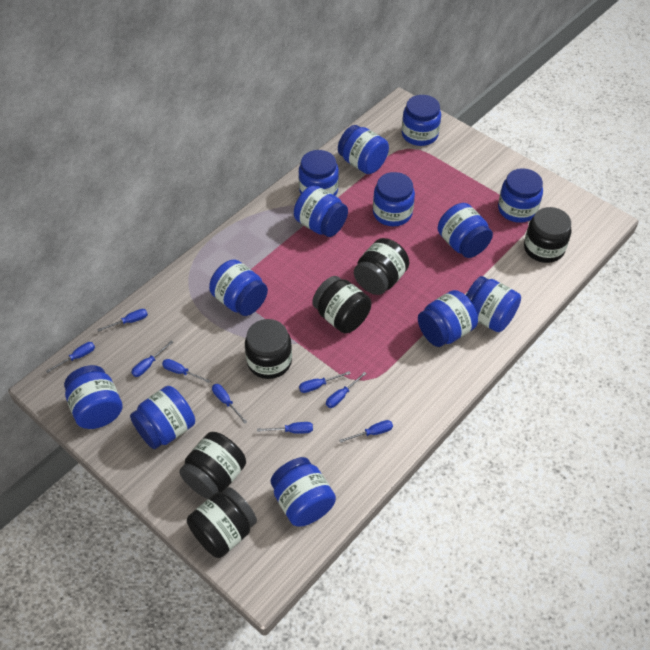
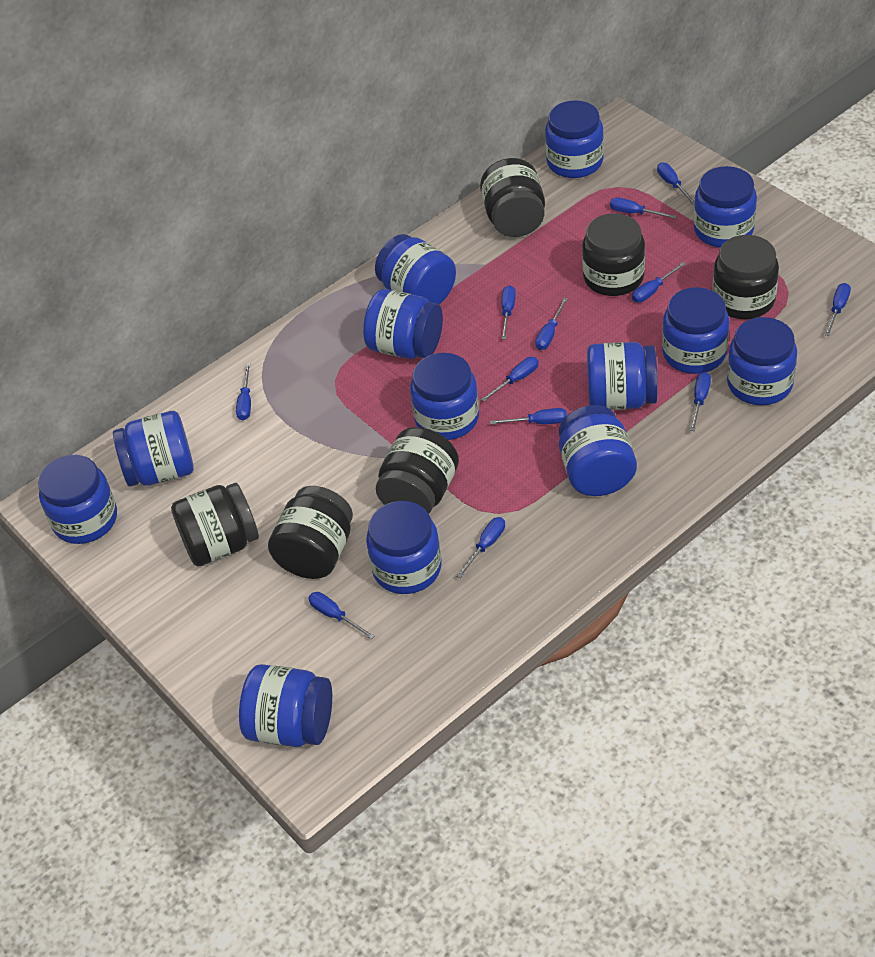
blue screwdriver: 9 -> 12

